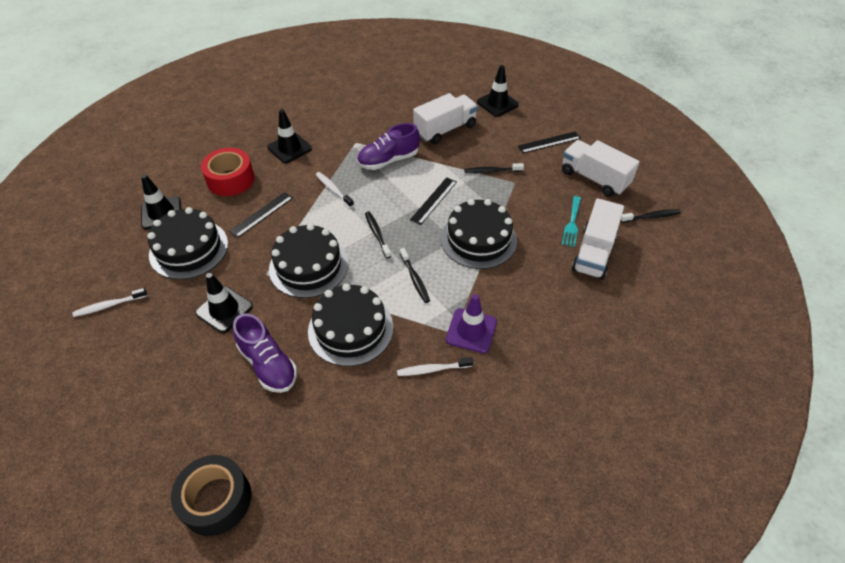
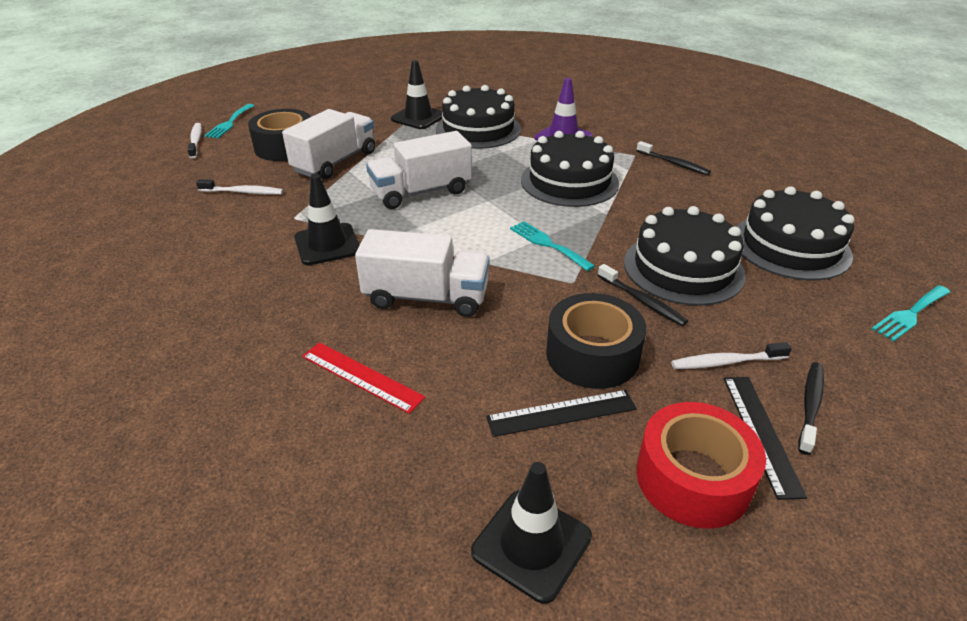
black ruler: 3 -> 2
black tape: 1 -> 2
black toothbrush: 4 -> 3
black traffic cone: 4 -> 3
purple shoe: 2 -> 0
red ruler: 0 -> 1
turquoise fork: 1 -> 3

